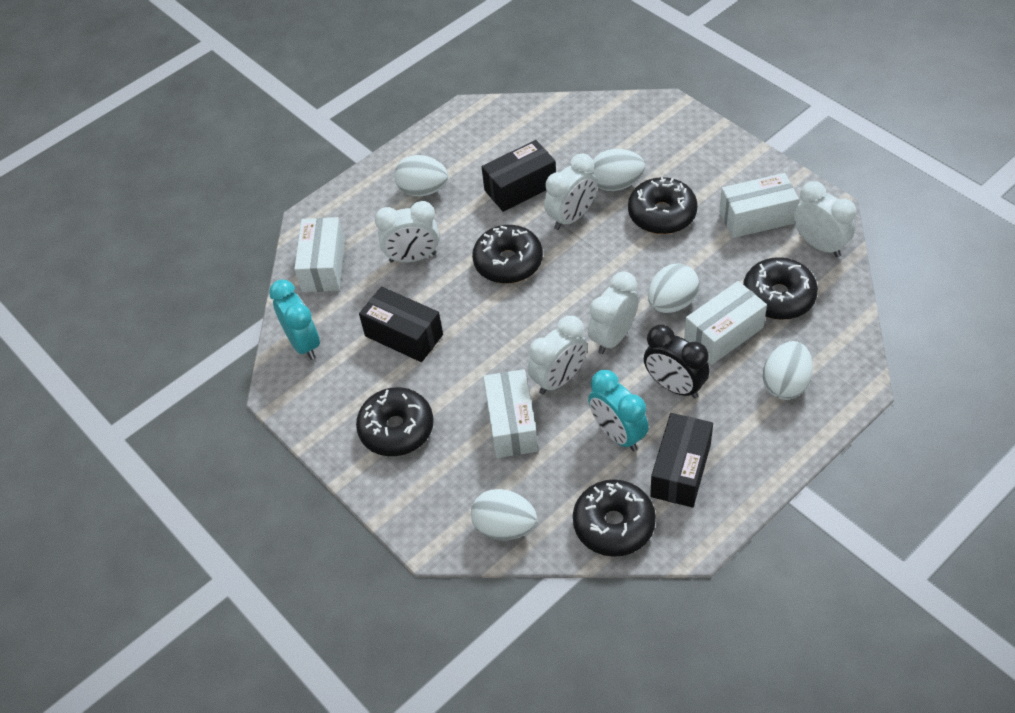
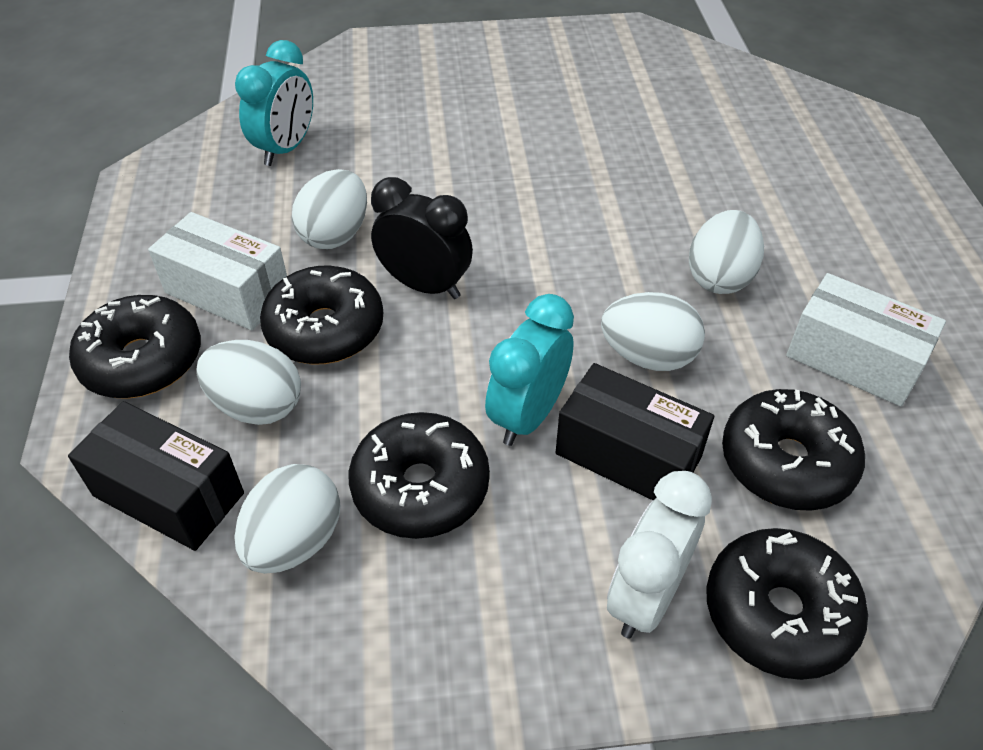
black box: 3 -> 2
white box: 4 -> 2
white clock: 5 -> 1

